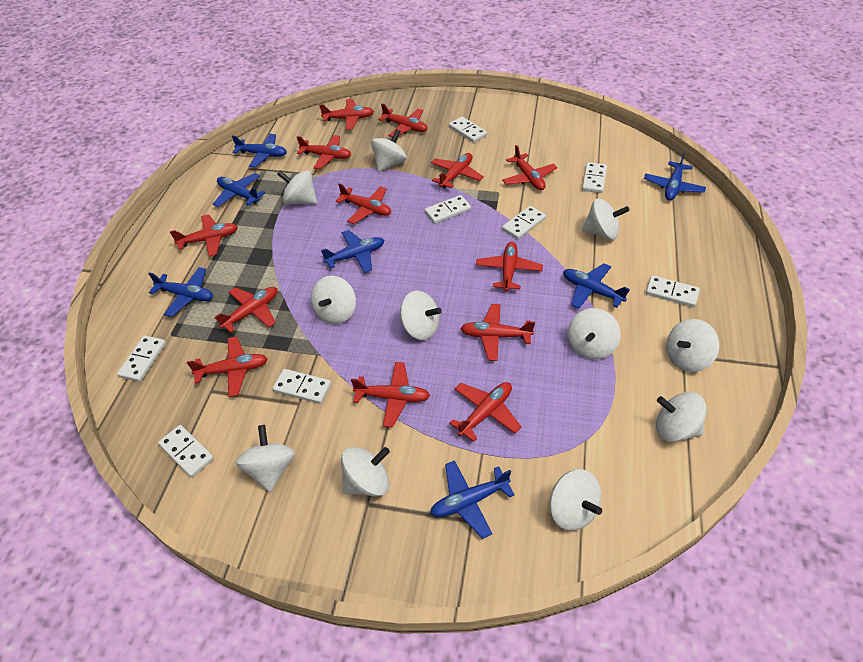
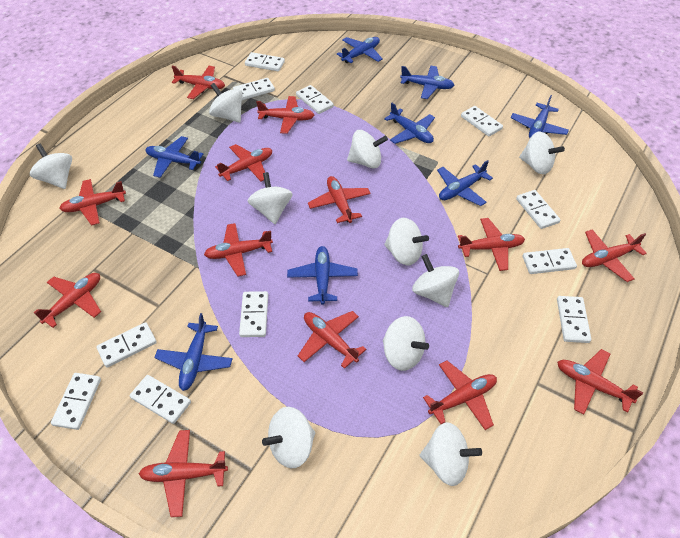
blue plane: 7 -> 8
white domino: 8 -> 11
white spinning top: 11 -> 10

